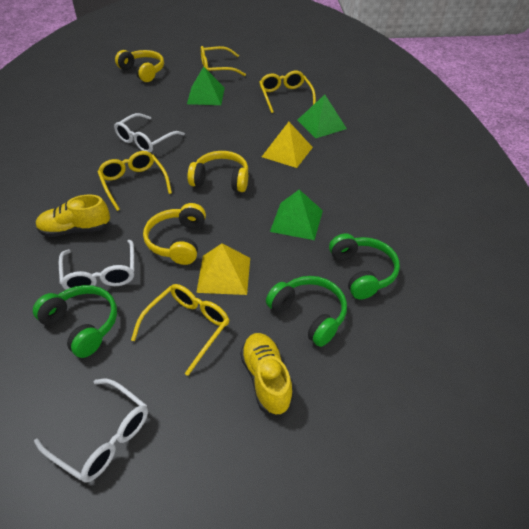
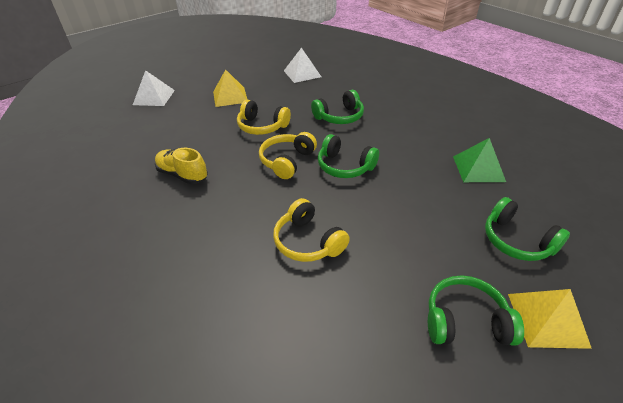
green headphones: 3 -> 4
green pyramid: 3 -> 1
white glasses: 3 -> 0
white pyramid: 0 -> 2
yellow glasses: 4 -> 0
yellow shoe: 2 -> 1

